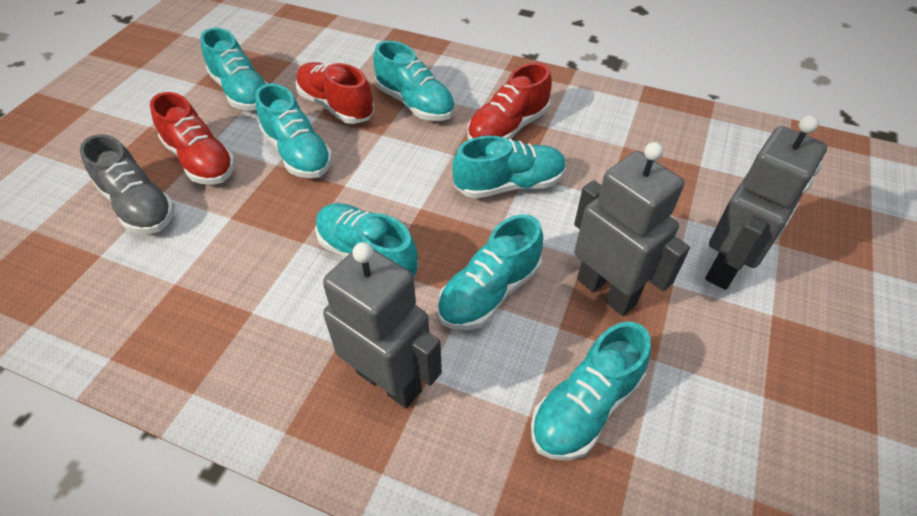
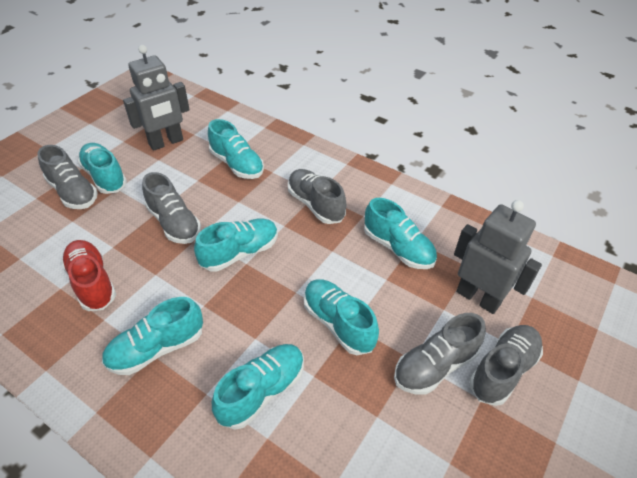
grey robot: 3 -> 2
grey shoe: 1 -> 5
red shoe: 3 -> 1

